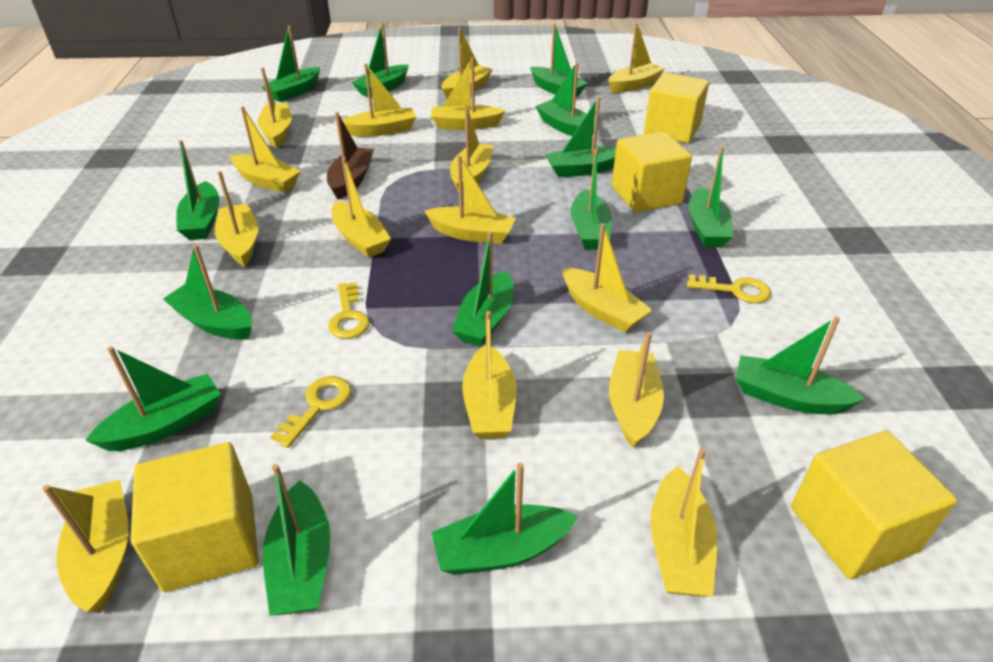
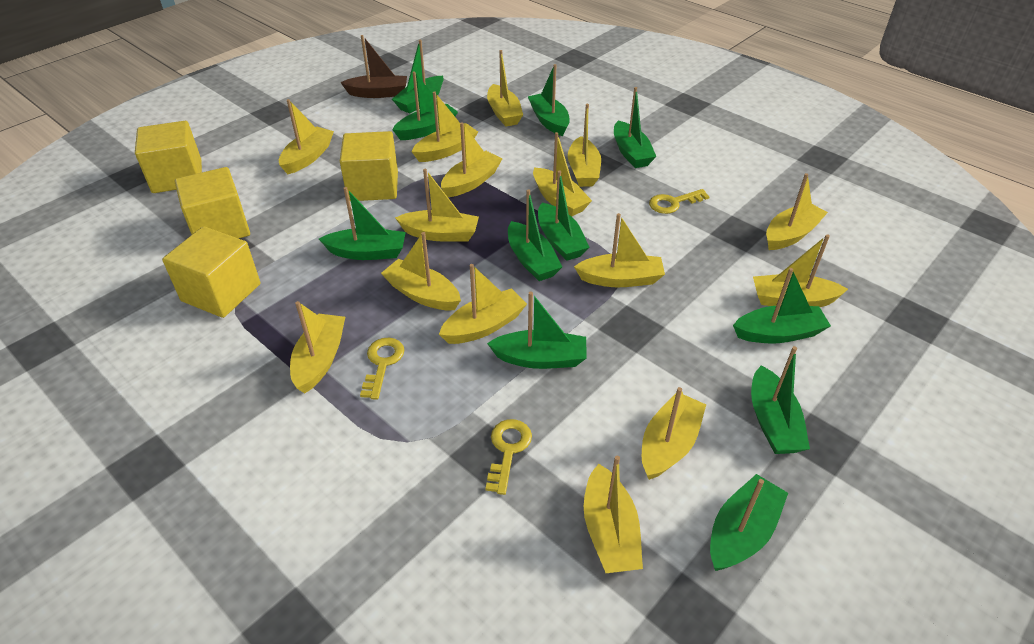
green boat: 14 -> 11

